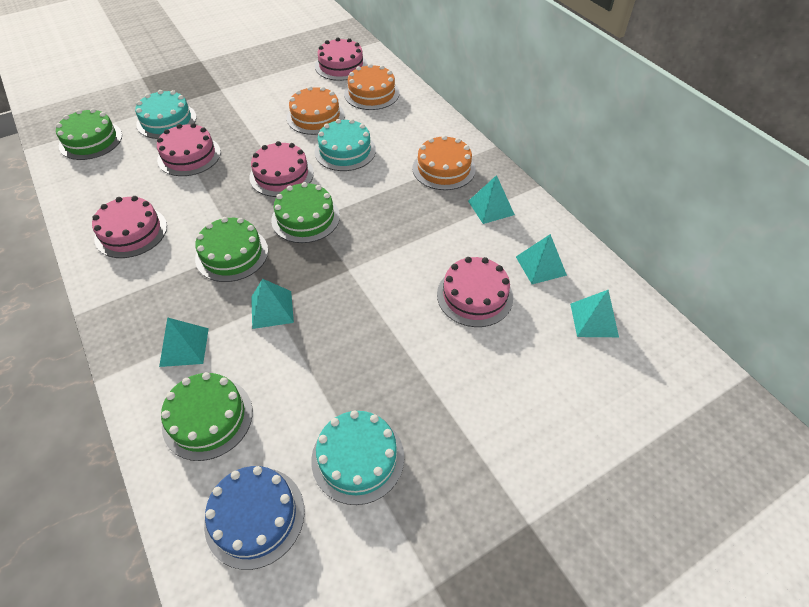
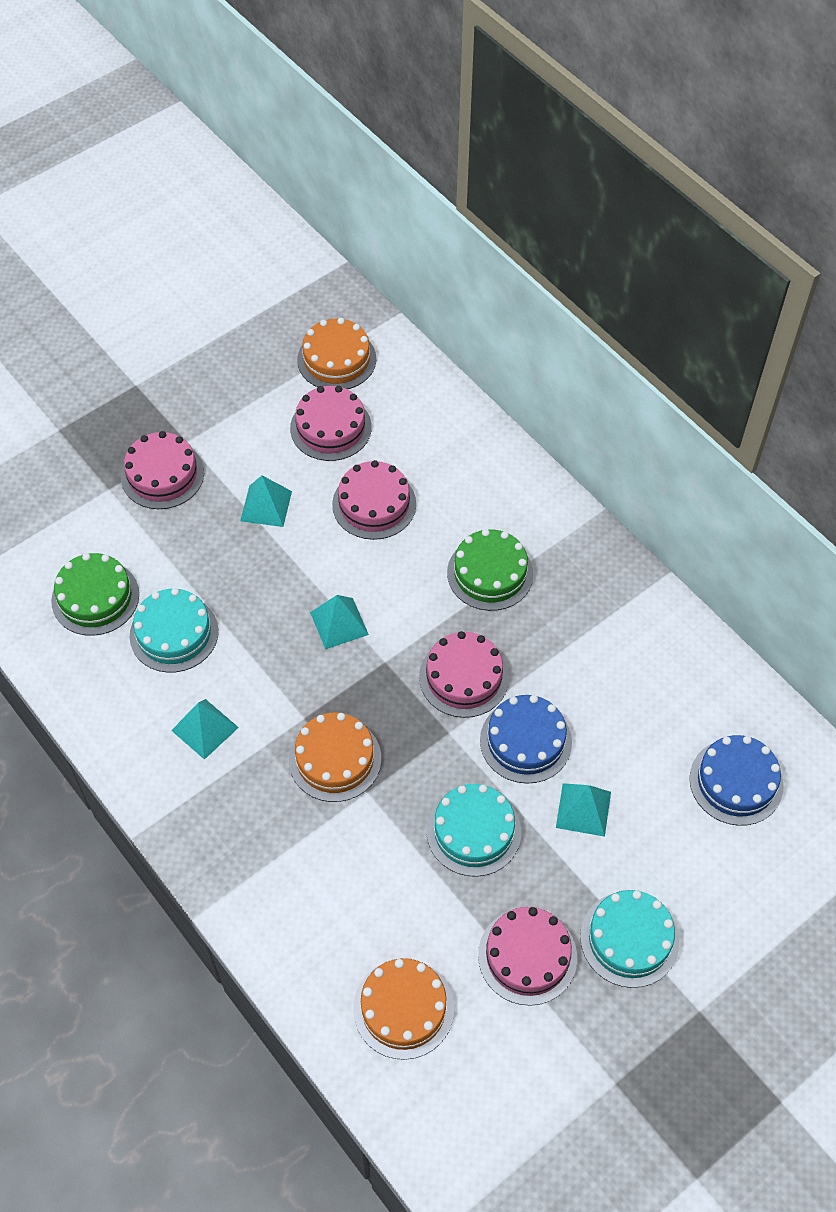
blue cake: 1 -> 2
green cake: 4 -> 2
turquoise pyramid: 5 -> 4

